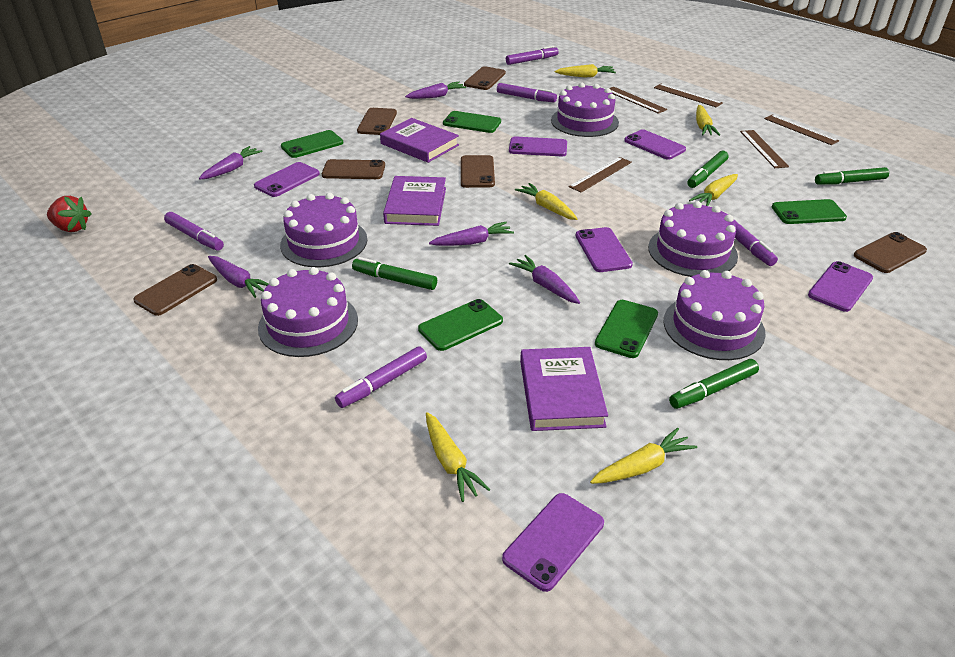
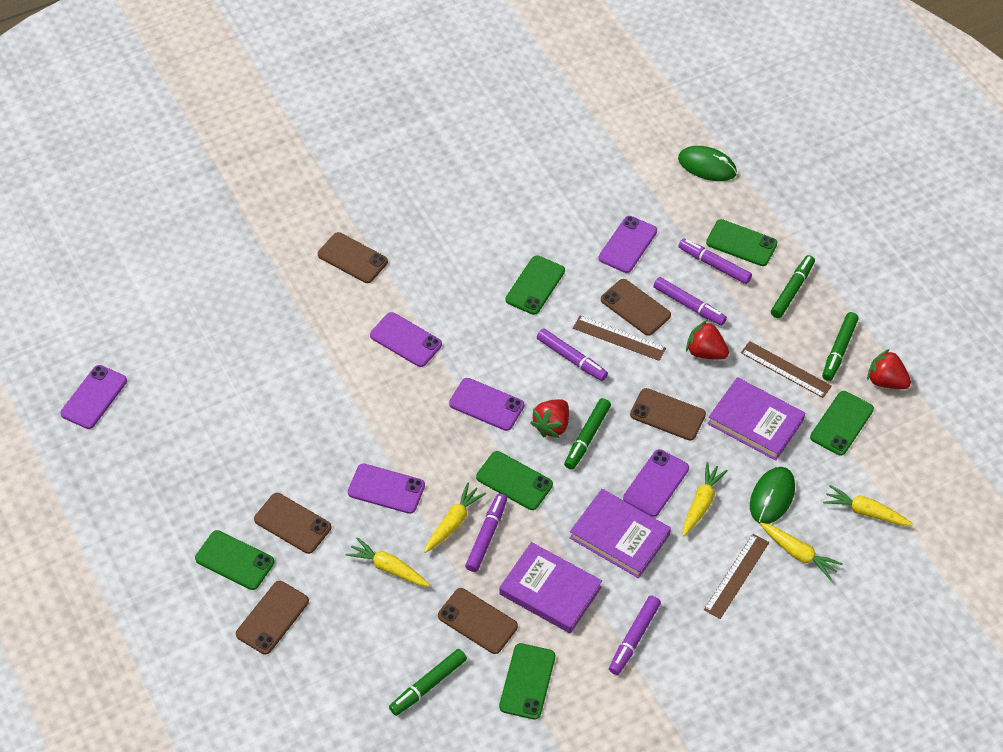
brown ruler: 5 -> 3
green mouse: 0 -> 2
green phone: 5 -> 6
purple cake: 5 -> 0
purple carrot: 5 -> 0
red strawberry: 1 -> 3
yellow carrot: 6 -> 5

